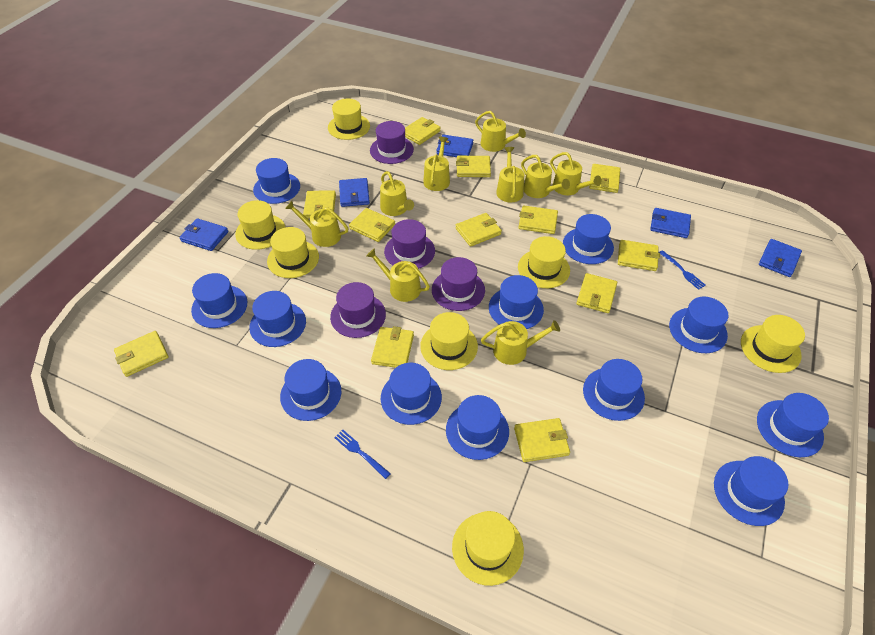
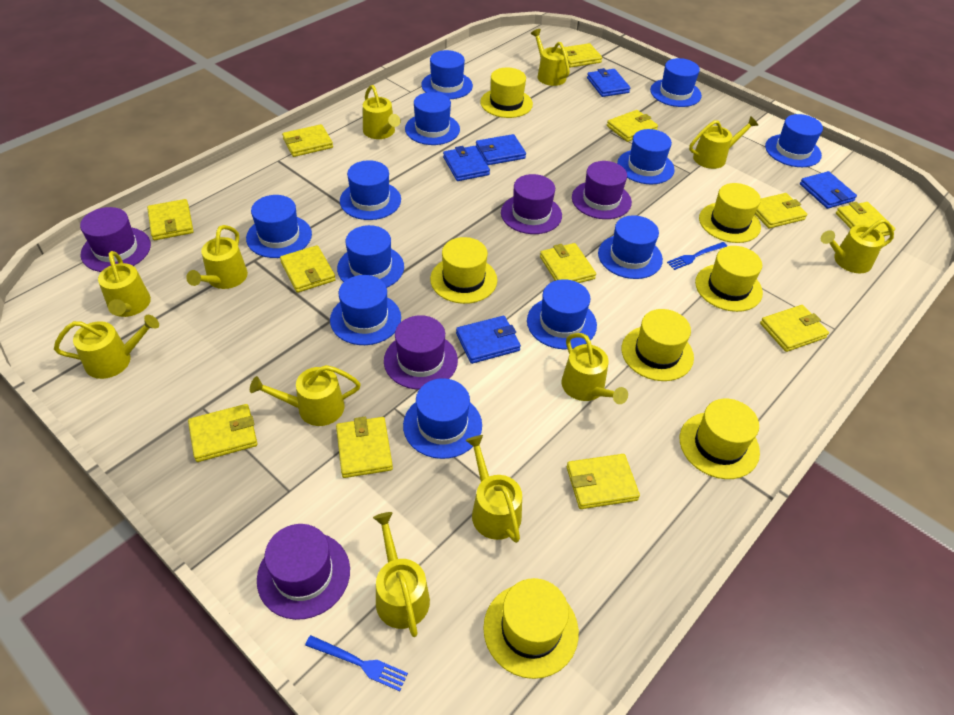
purple hat: 4 -> 5
yellow watering can: 9 -> 11

